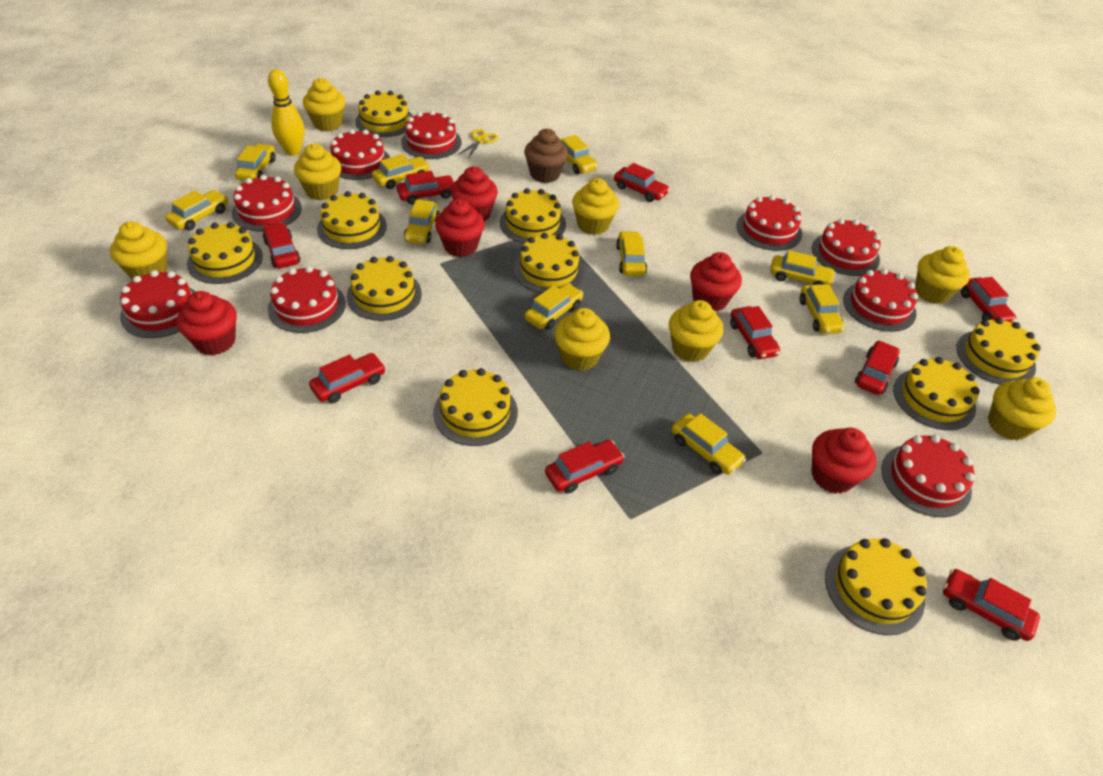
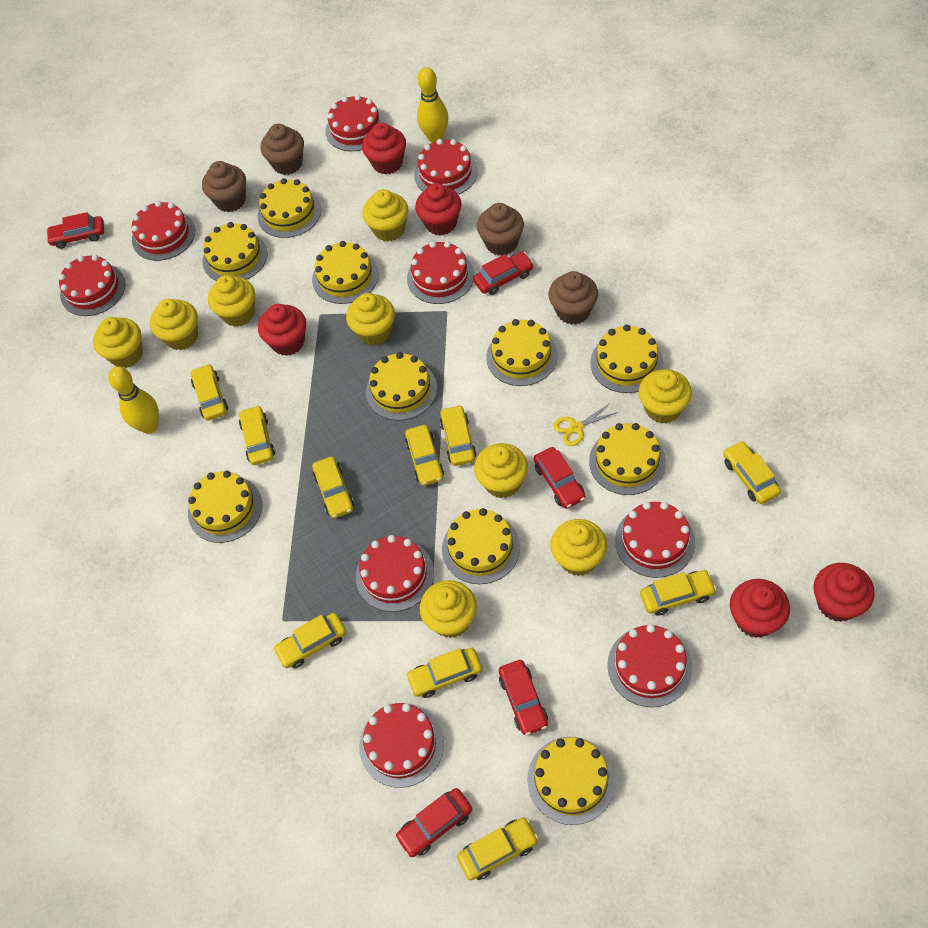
brown cupcake: 1 -> 4
red car: 9 -> 5
yellow bowling pin: 1 -> 2
yellow cupcake: 8 -> 9

